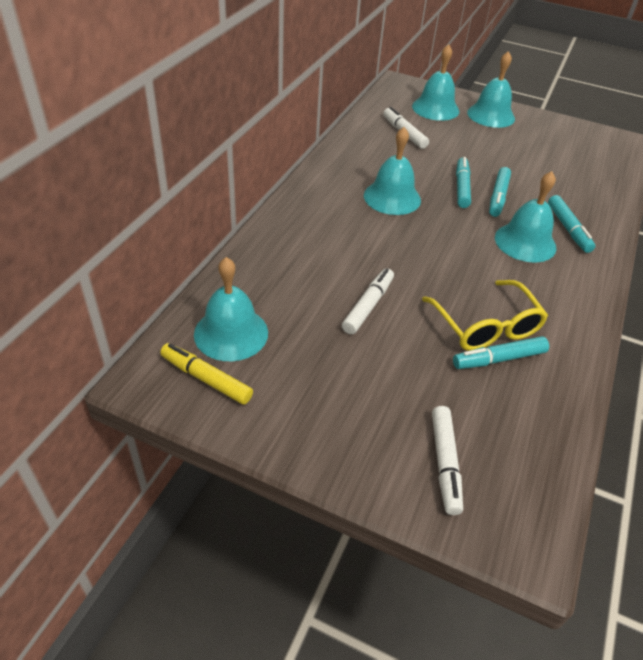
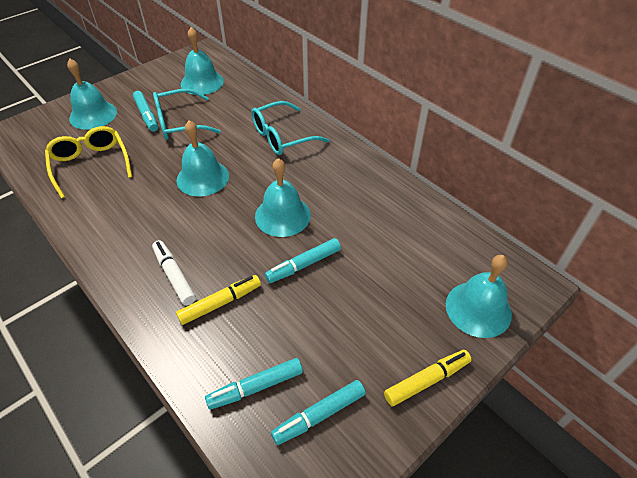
turquoise glasses: 0 -> 2
white marker: 3 -> 1
yellow marker: 1 -> 2

